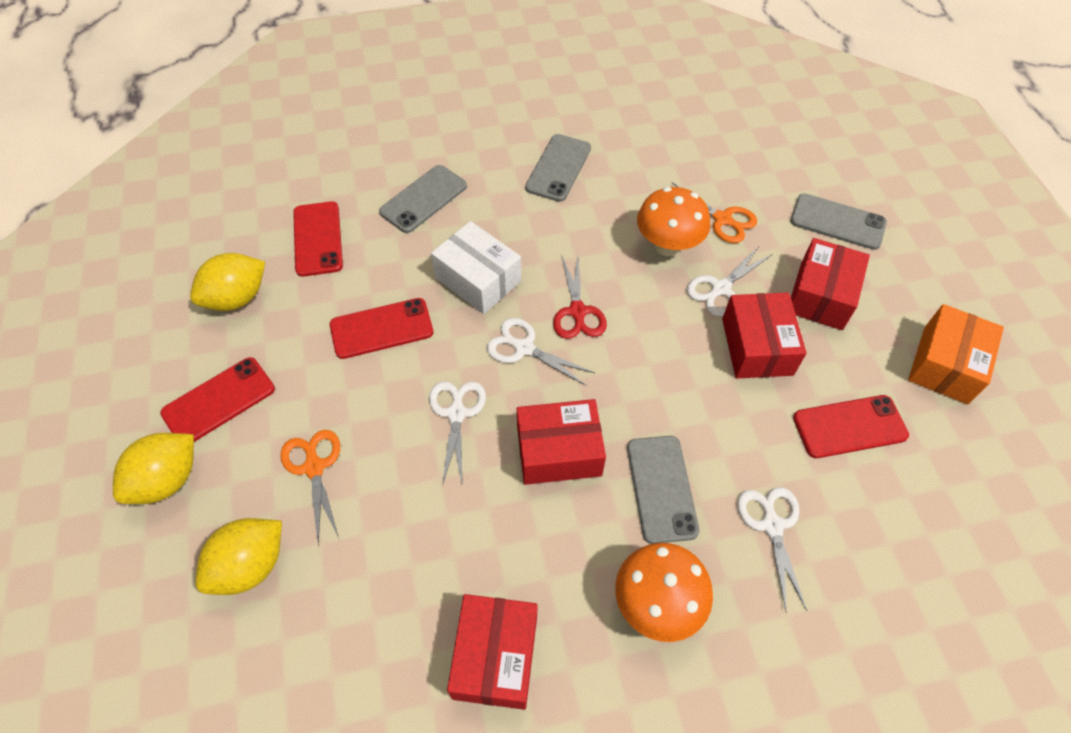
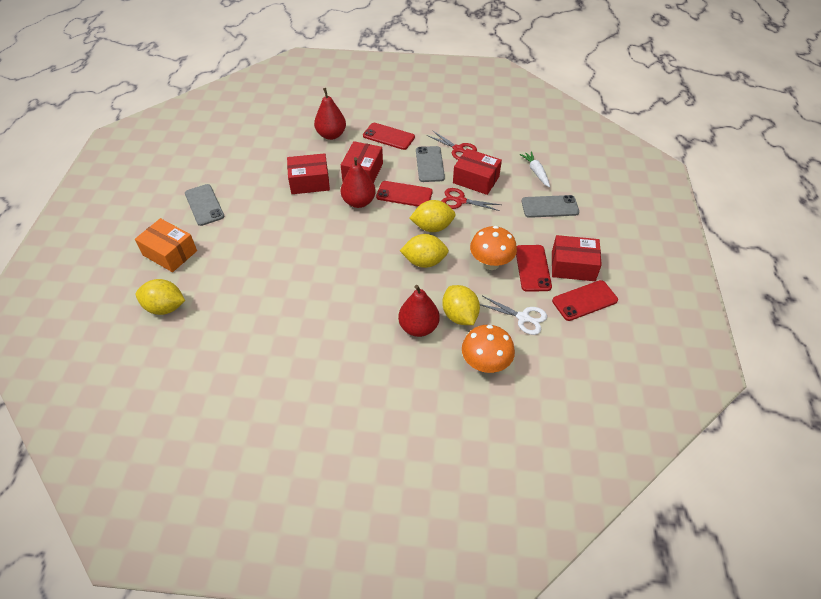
grey phone: 4 -> 3
orange scissors: 2 -> 0
red pear: 0 -> 3
red scissors: 1 -> 2
white box: 1 -> 0
white carrot: 0 -> 1
white scissors: 4 -> 1
yellow lemon: 3 -> 4

